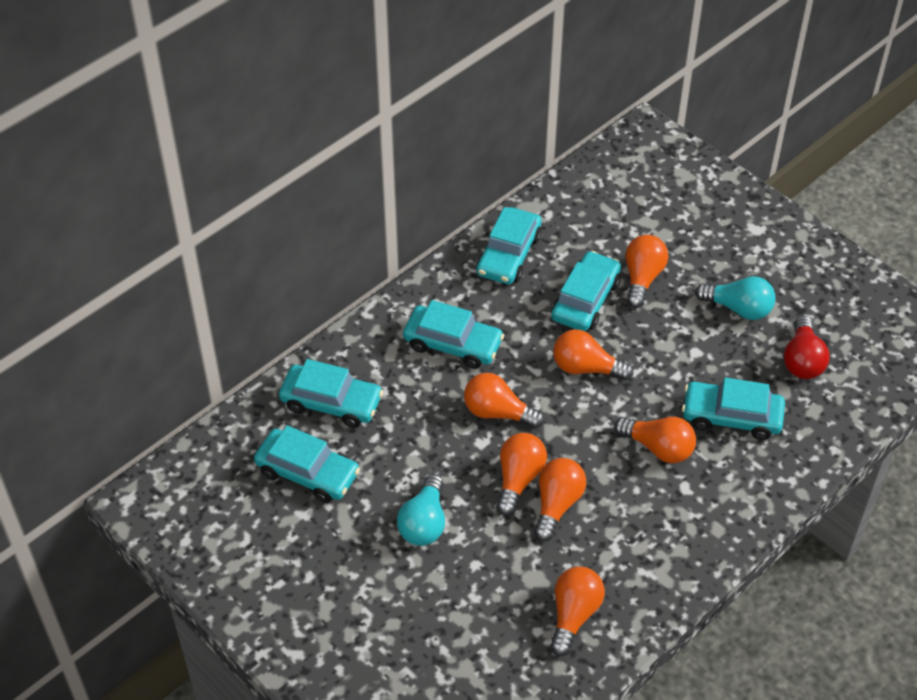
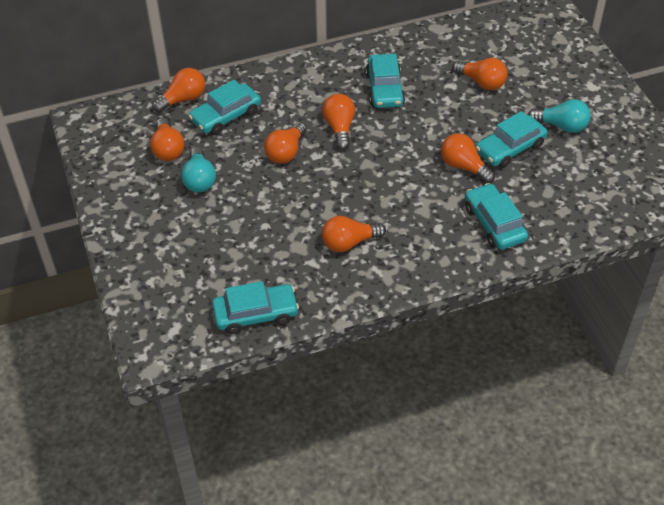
red light bulb: 1 -> 0
turquoise car: 6 -> 5

